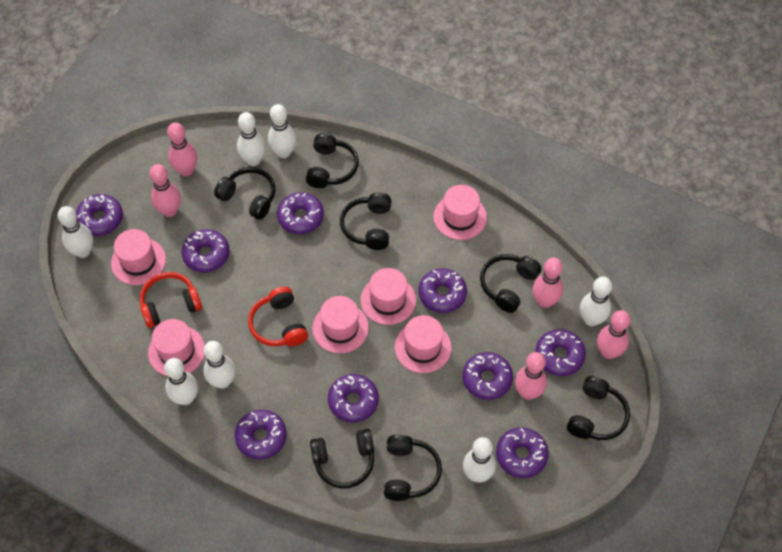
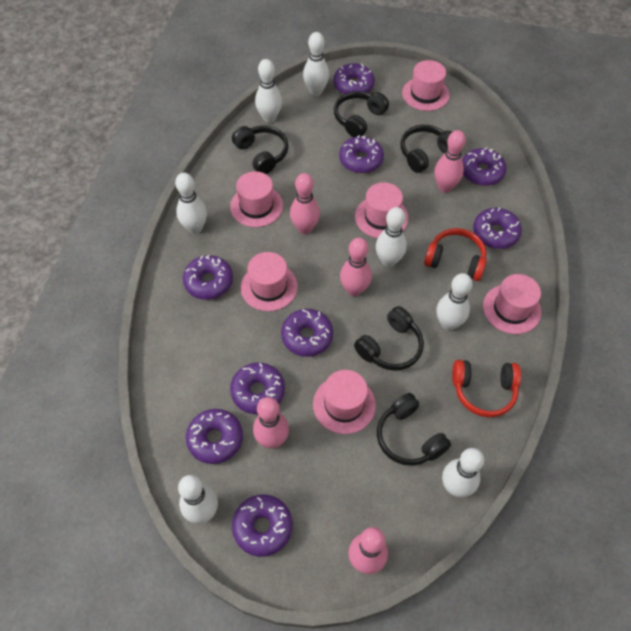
black headphones: 7 -> 5

